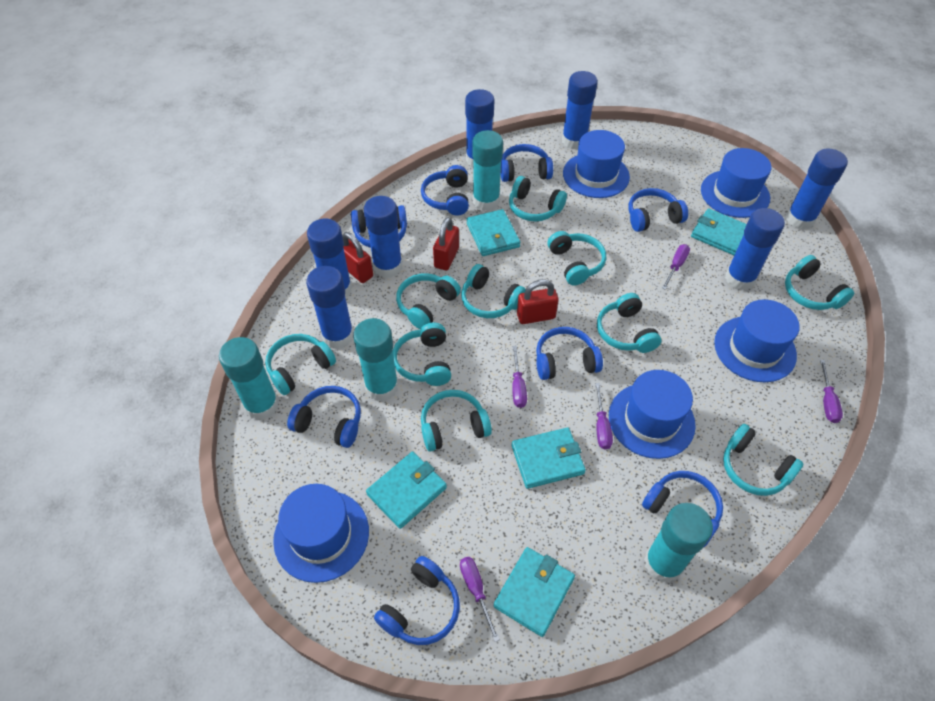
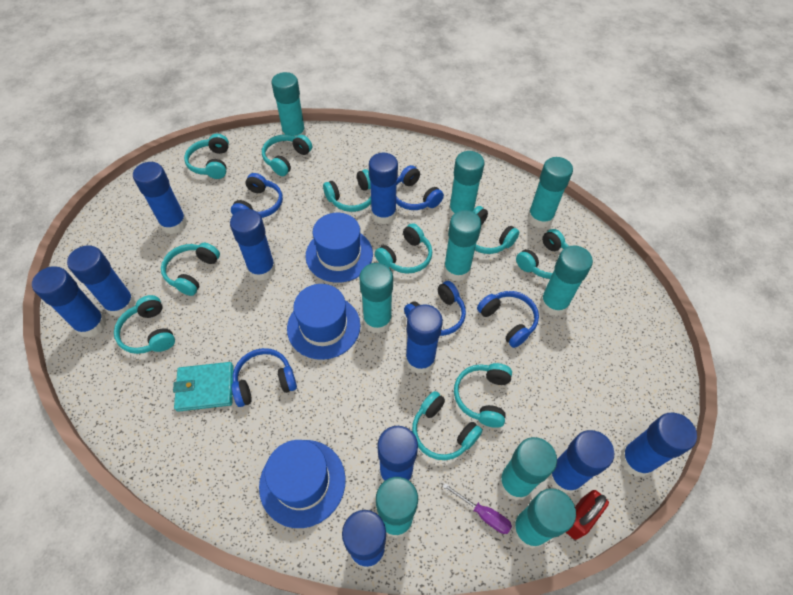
blue glue stick: 7 -> 10
blue hat: 5 -> 3
blue headphones: 8 -> 5
purple screwdriver: 5 -> 1
red padlock: 3 -> 1
turquoise glue stick: 4 -> 9
turquoise wallet: 5 -> 1

